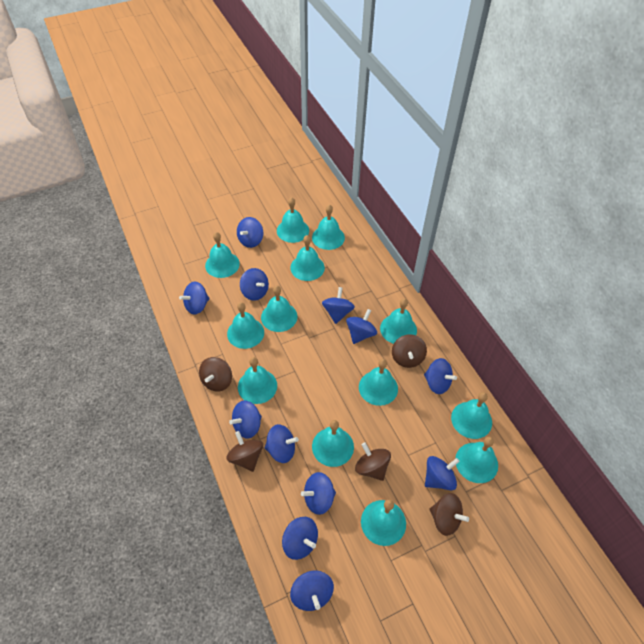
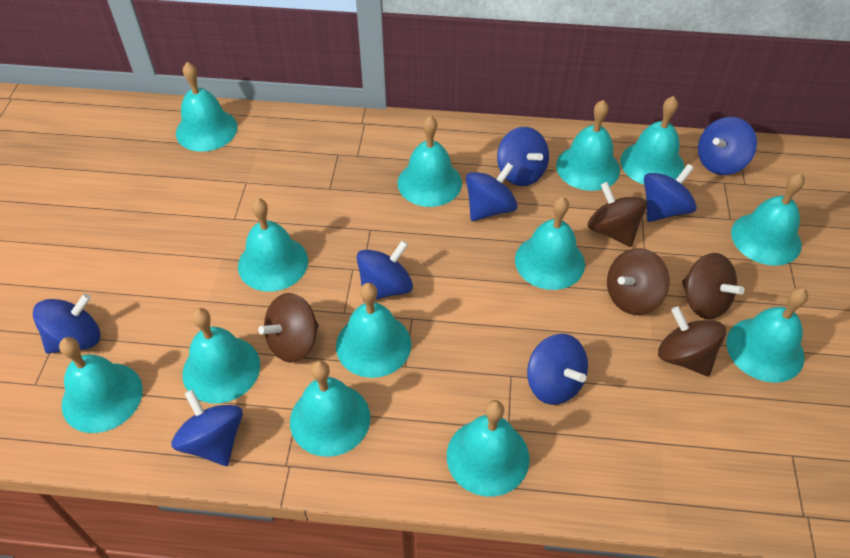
blue spinning top: 12 -> 8

